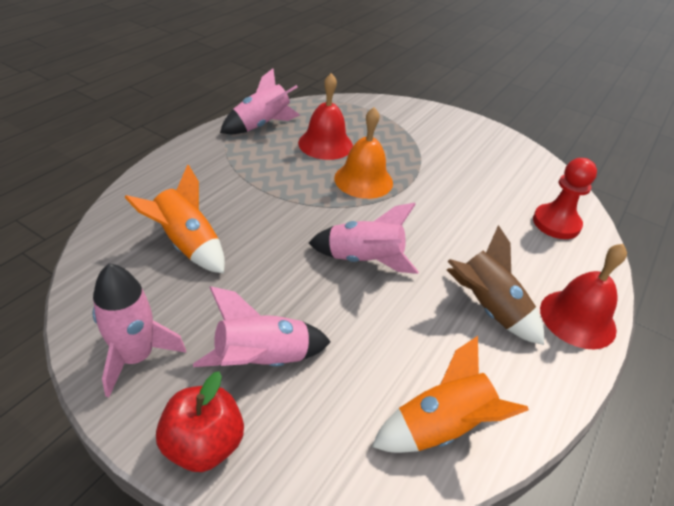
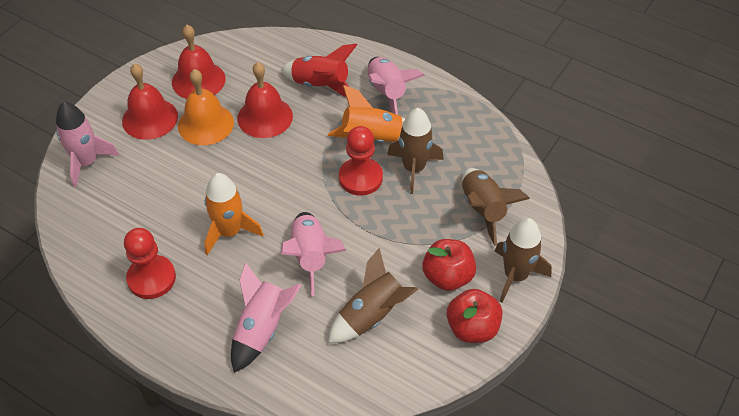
brown rocket: 1 -> 4
red apple: 1 -> 2
red bell: 2 -> 3
red pawn: 1 -> 2
red rocket: 0 -> 1

